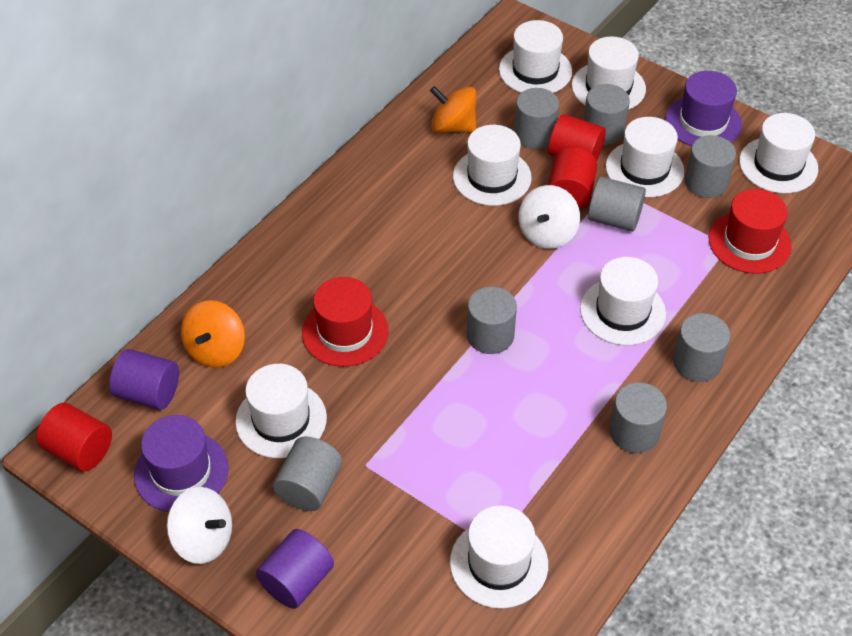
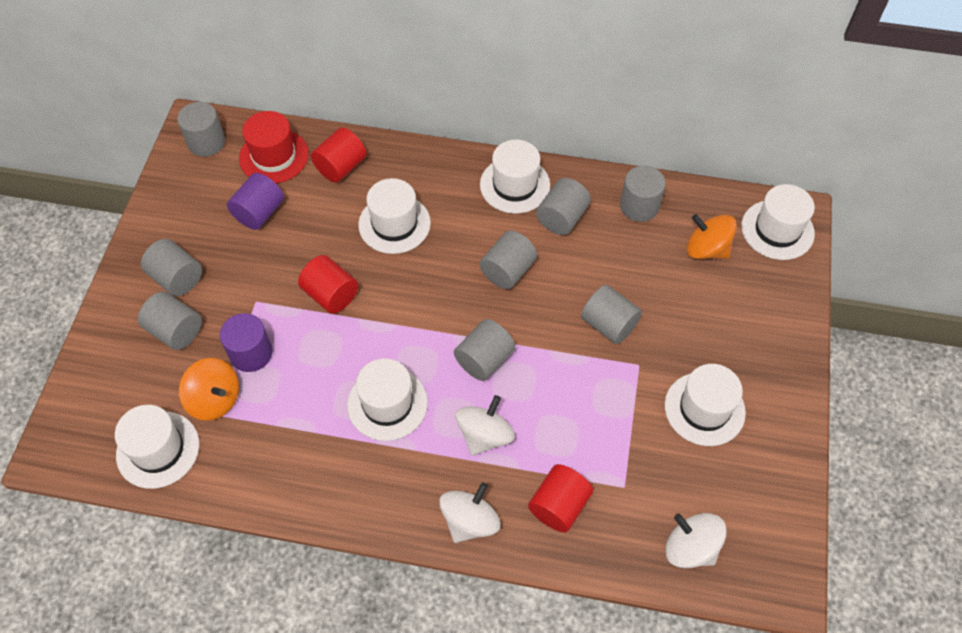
purple hat: 2 -> 0
red hat: 2 -> 1
white hat: 8 -> 6
white spinning top: 2 -> 3

